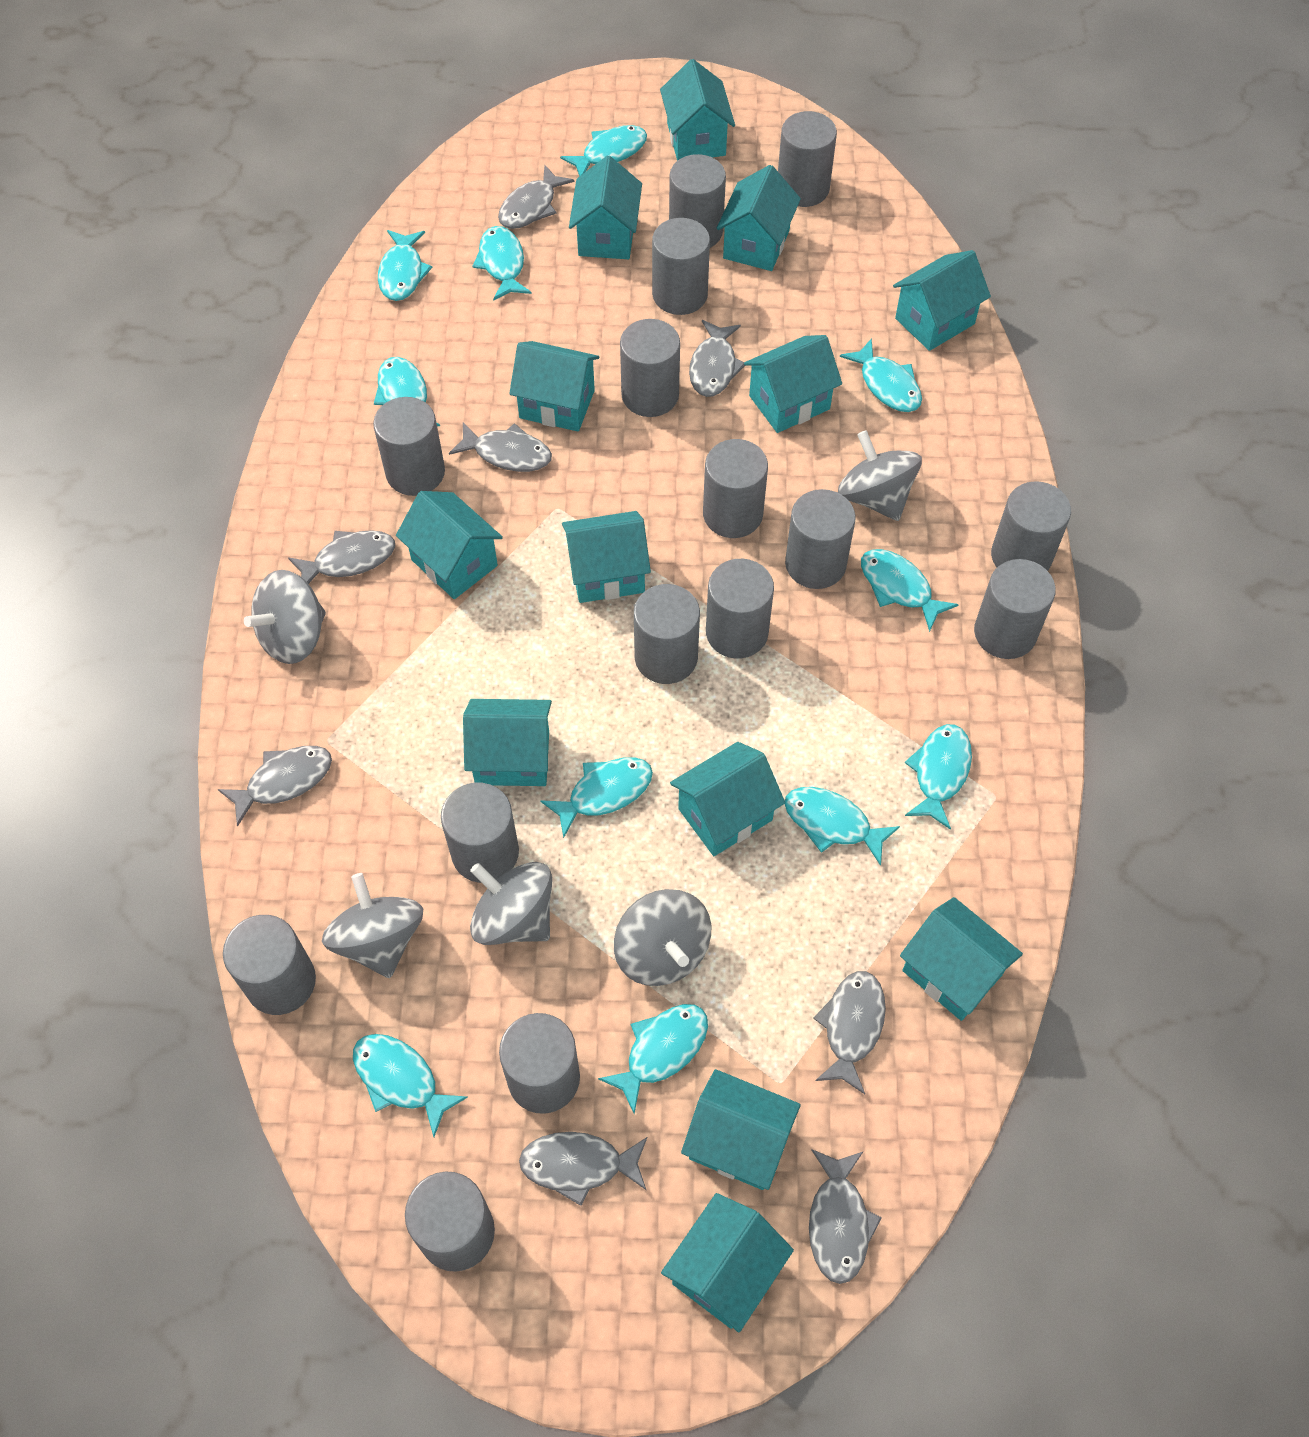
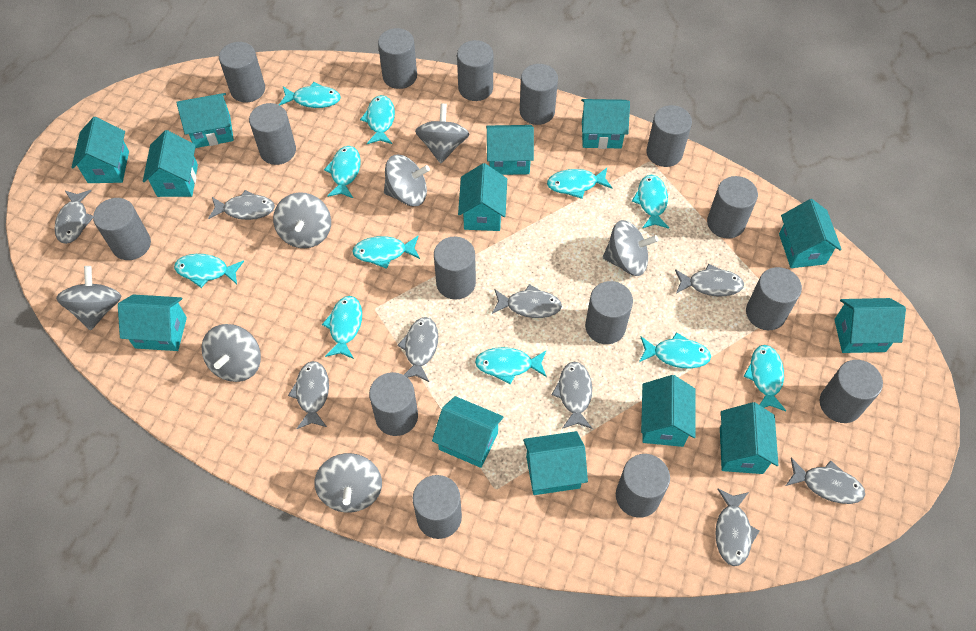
grey fish: 8 -> 9
grey spinning top: 5 -> 7

